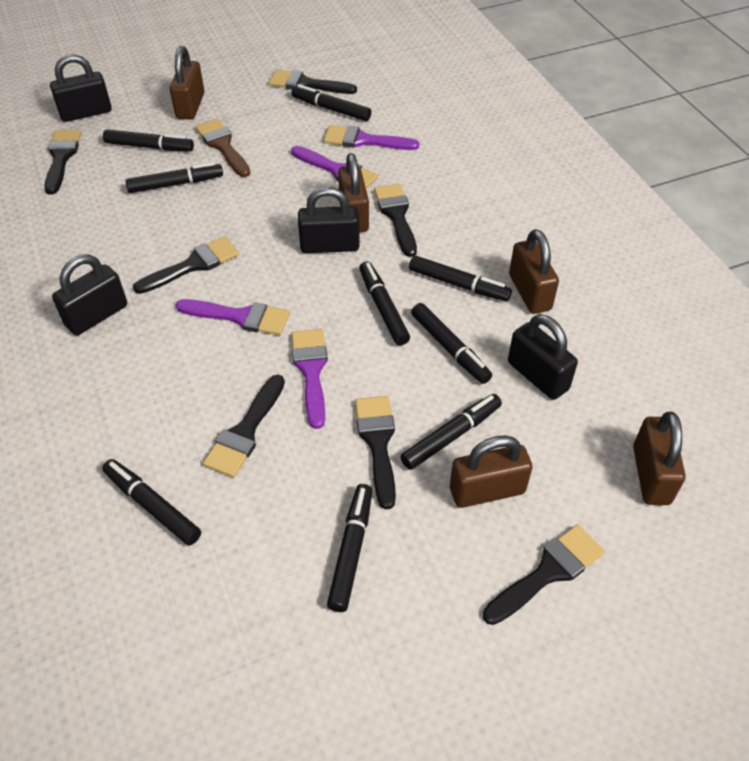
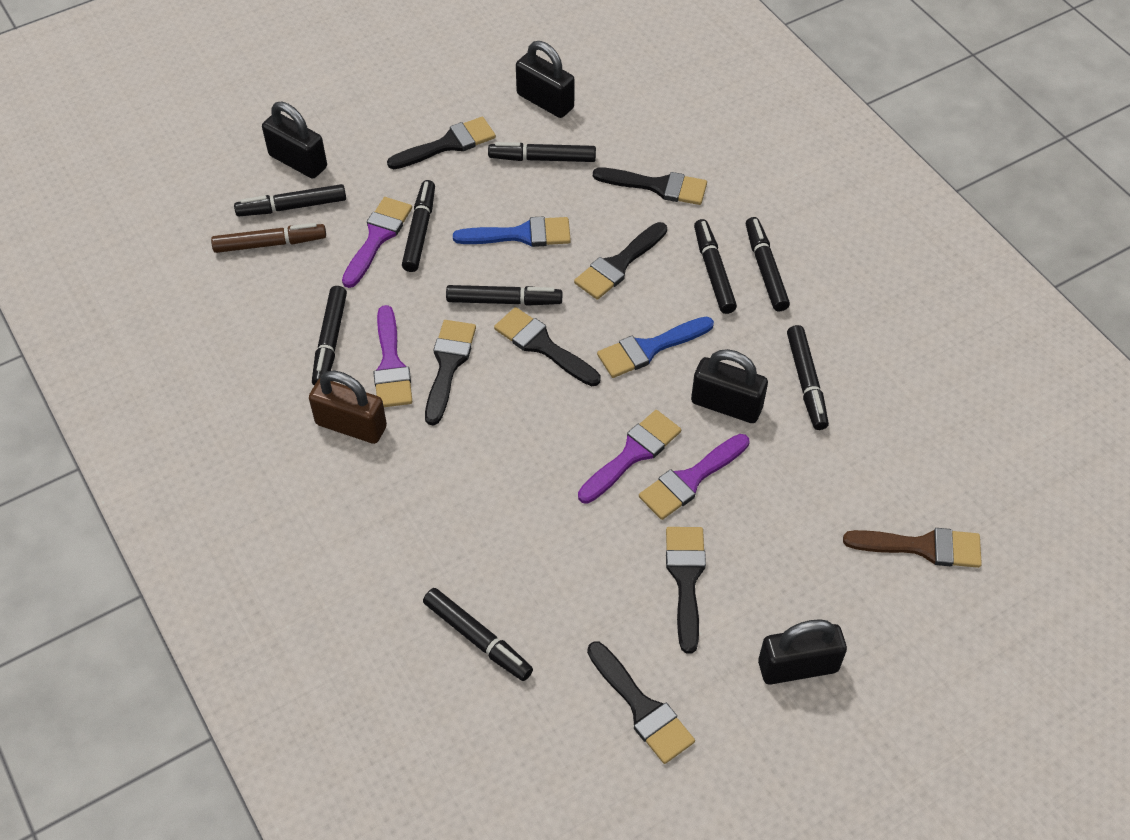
blue brush: 0 -> 2
brown marker: 0 -> 1
brown padlock: 5 -> 1

